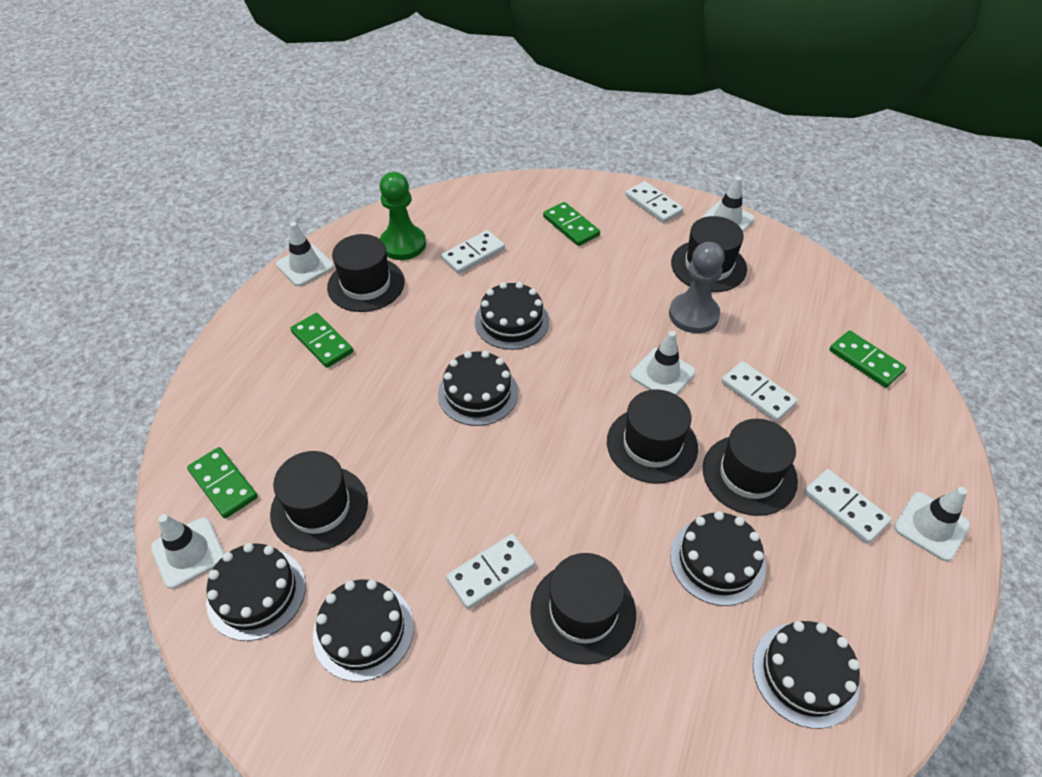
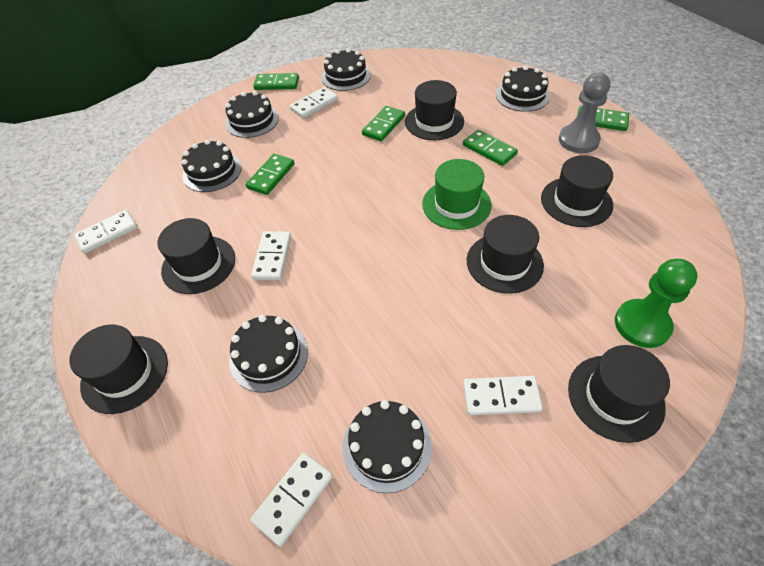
green domino: 4 -> 5
green hat: 0 -> 1
white traffic cone: 5 -> 0

